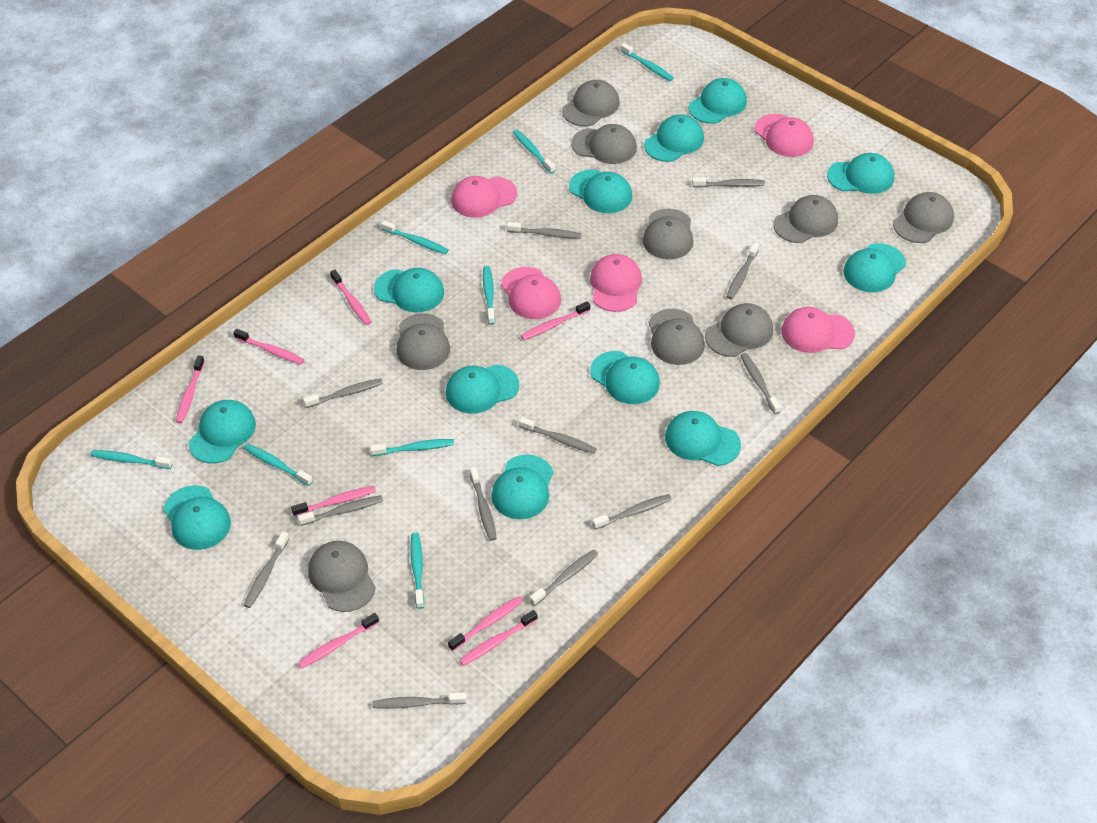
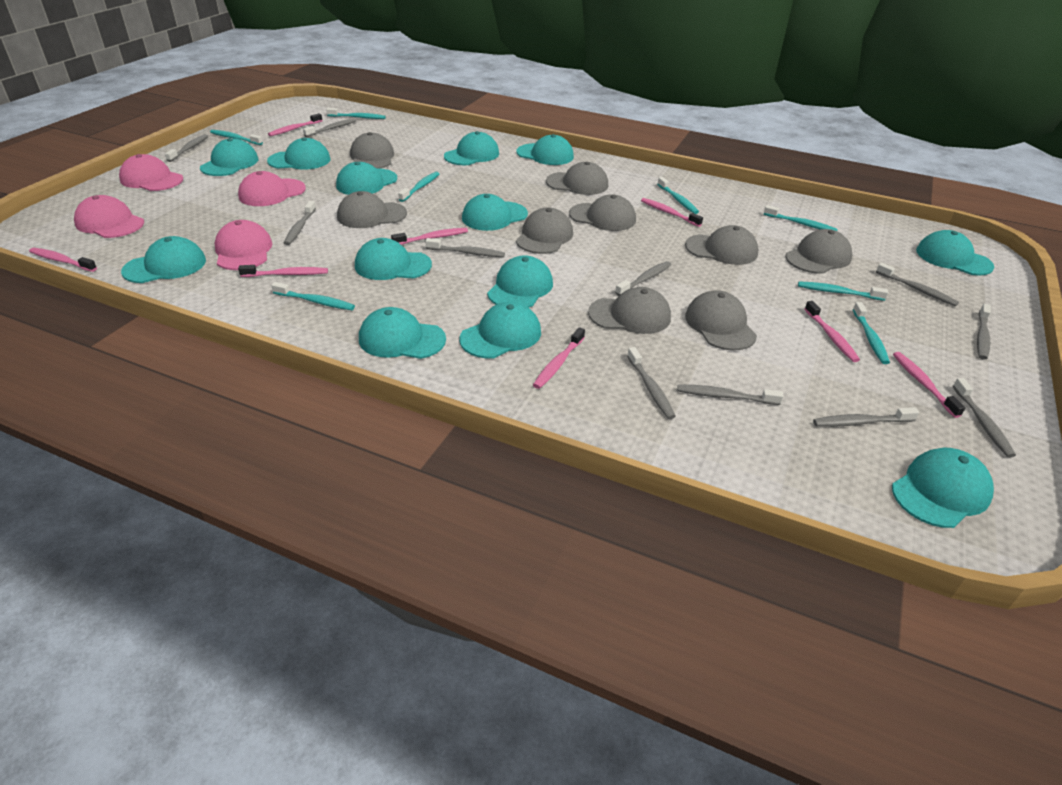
grey toothbrush: 12 -> 11
pink cap: 5 -> 4
turquoise cap: 12 -> 13

